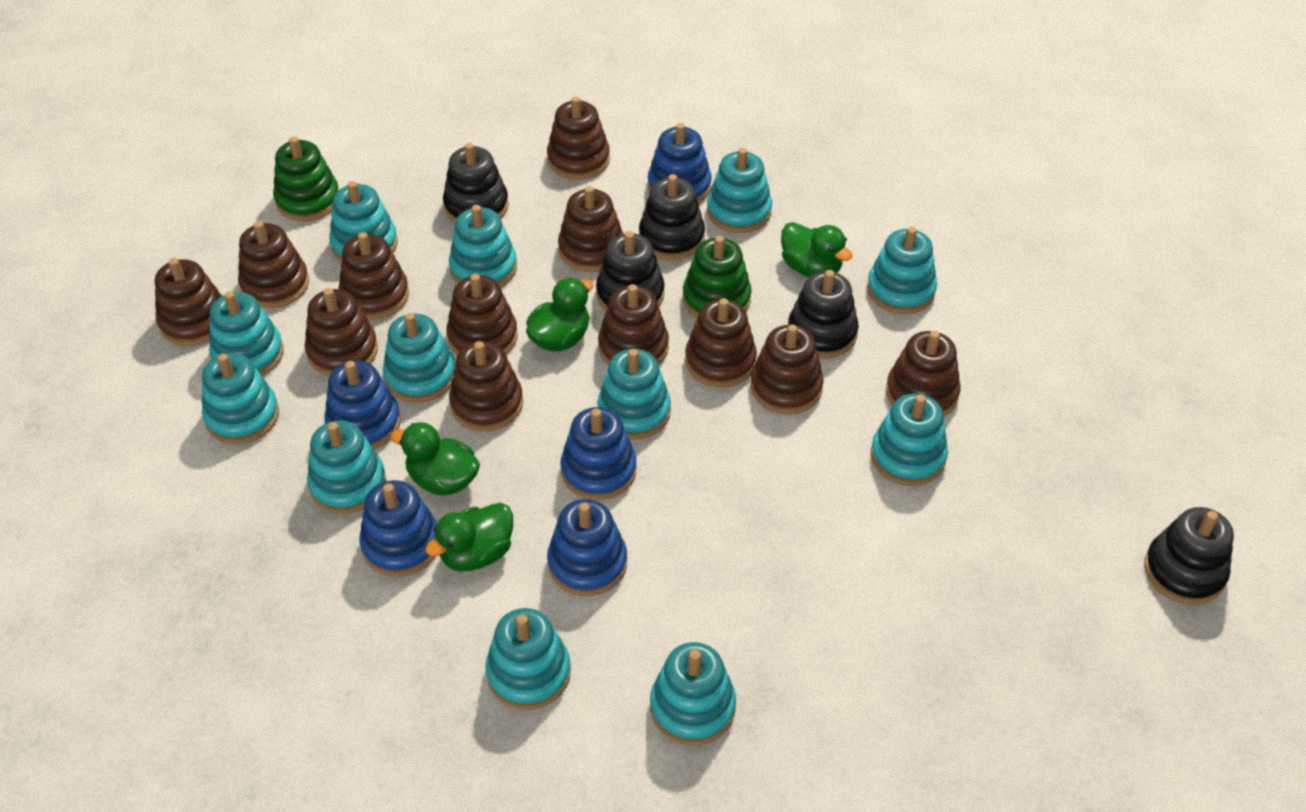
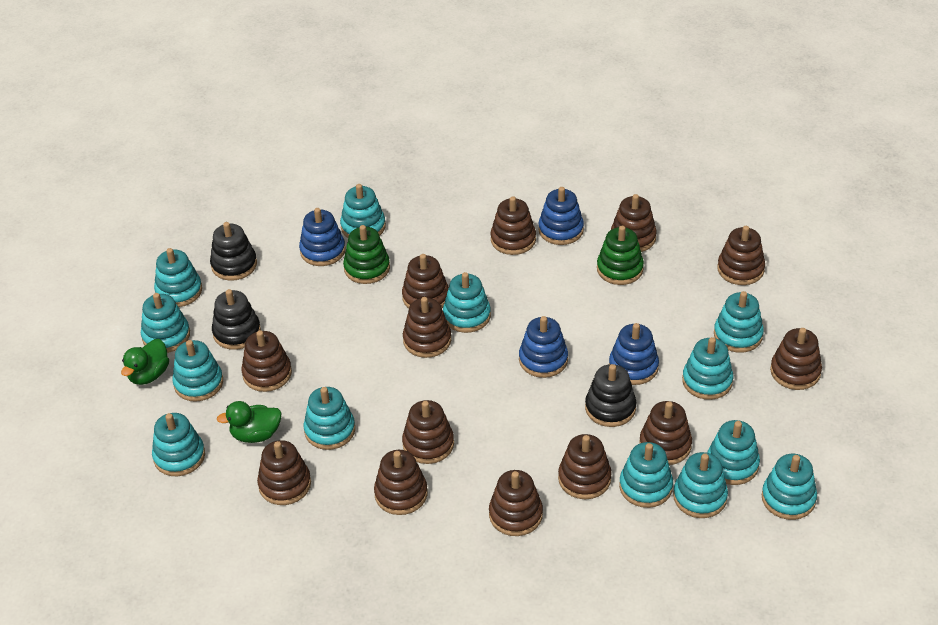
black stacking toy: 5 -> 3
blue stacking toy: 5 -> 4
brown stacking toy: 12 -> 13
green duck: 4 -> 2
turquoise stacking toy: 12 -> 13

